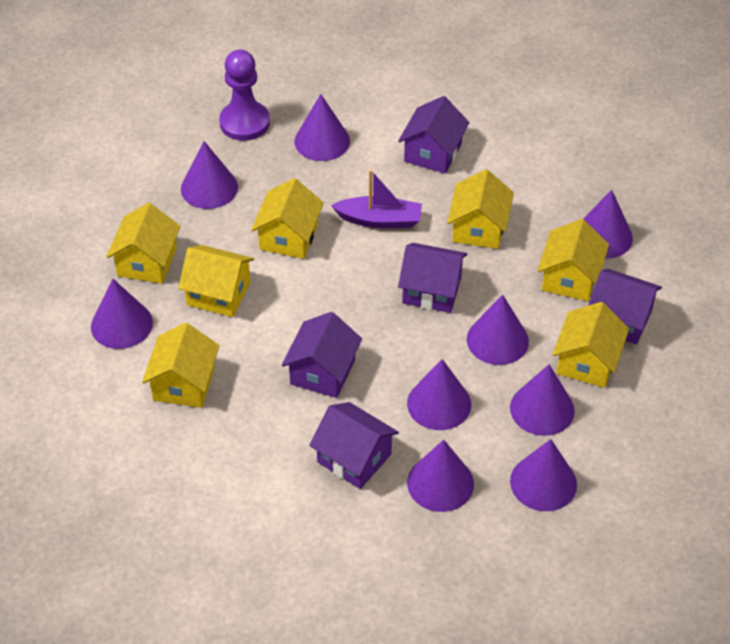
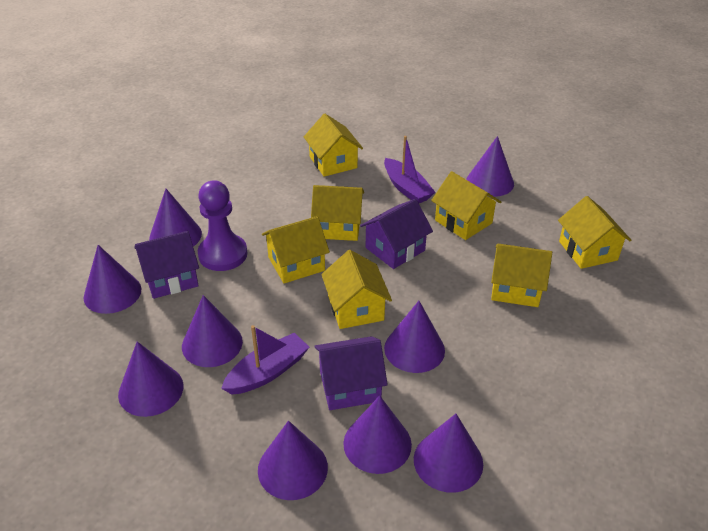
purple boat: 1 -> 2
purple house: 5 -> 3

